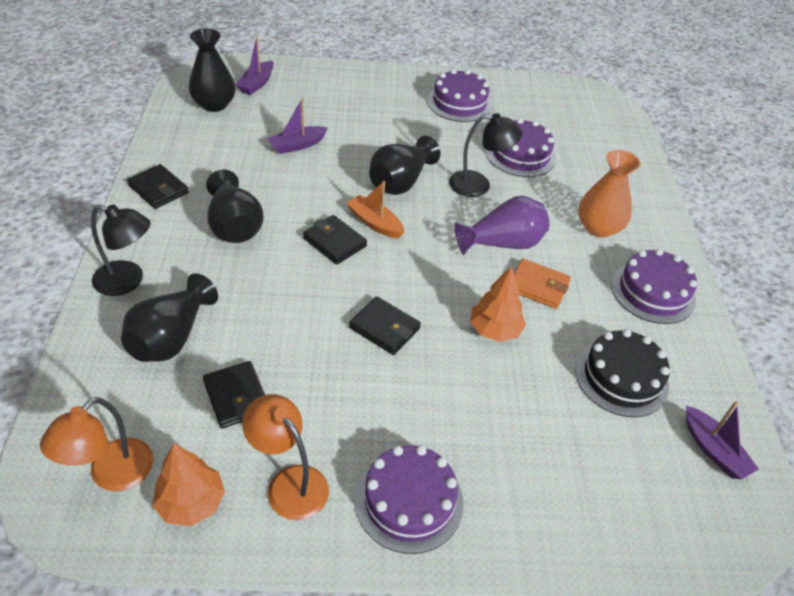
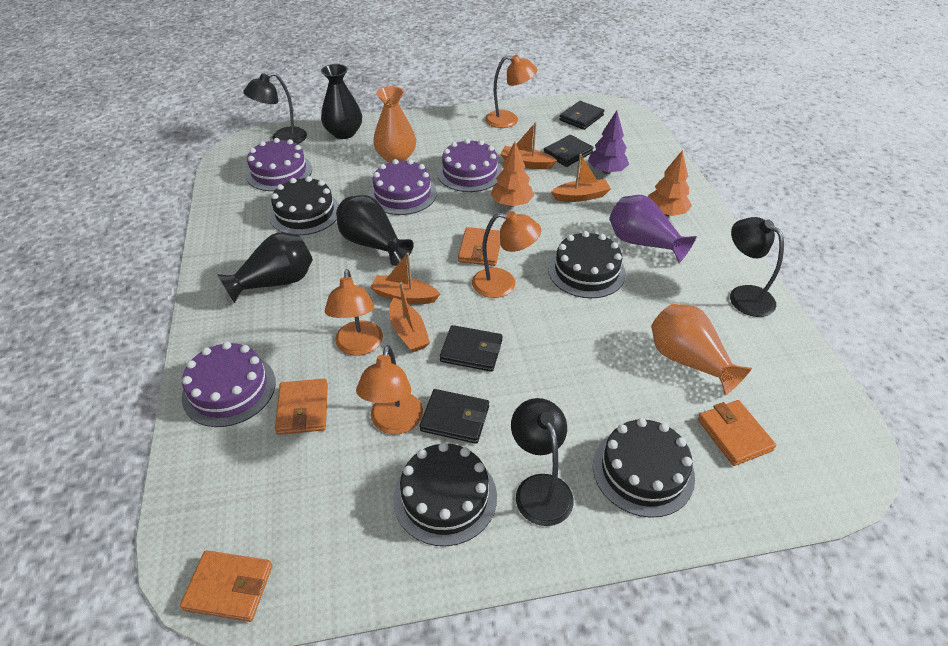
black cake: 1 -> 4
black lamp: 2 -> 3
black vase: 4 -> 3
orange boat: 1 -> 4
orange lamp: 2 -> 4
orange vase: 1 -> 2
orange wallet: 1 -> 4
purple boat: 3 -> 0
purple tree: 0 -> 1

